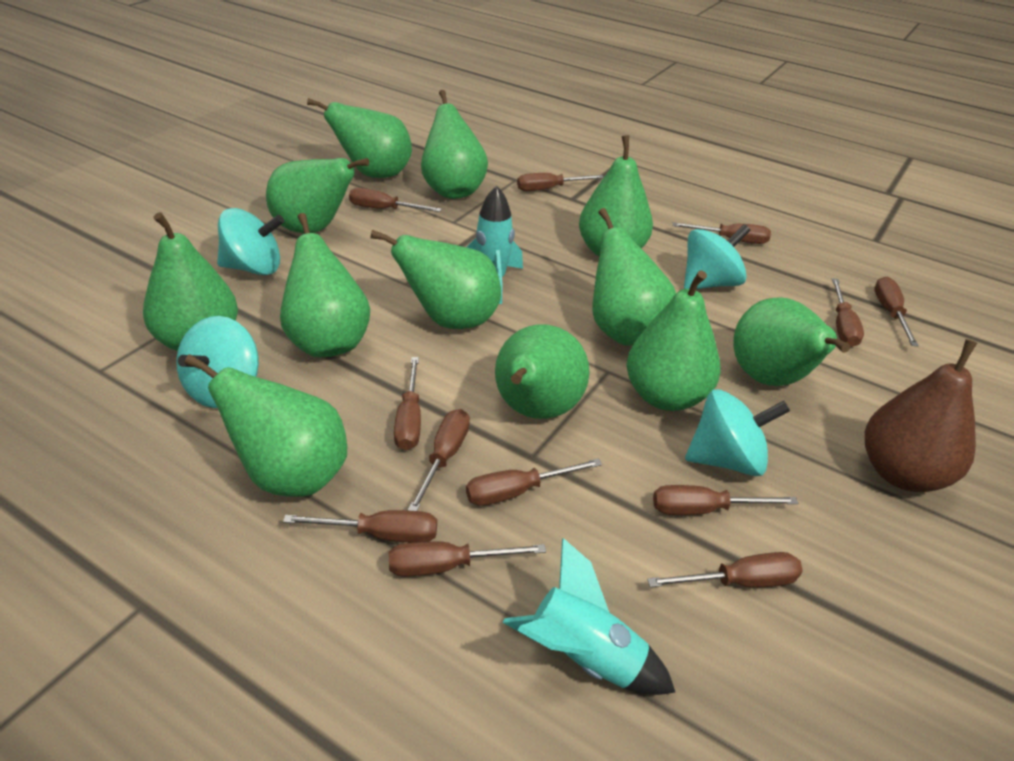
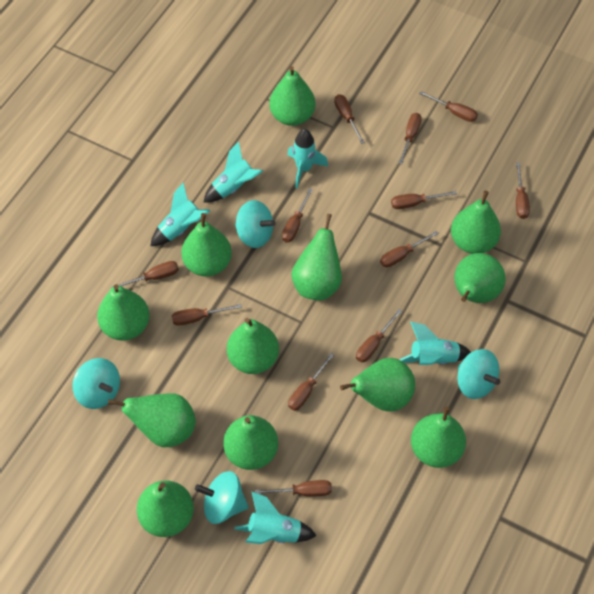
brown pear: 1 -> 0
turquoise rocket: 2 -> 5

